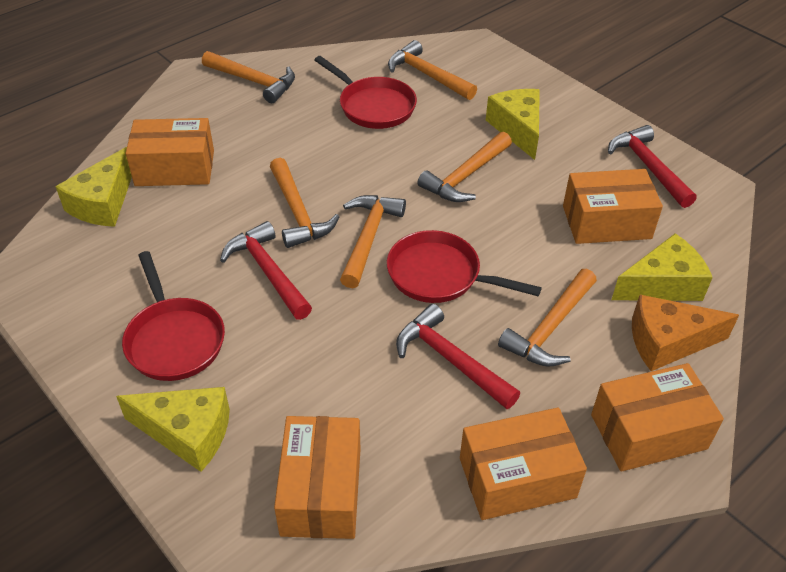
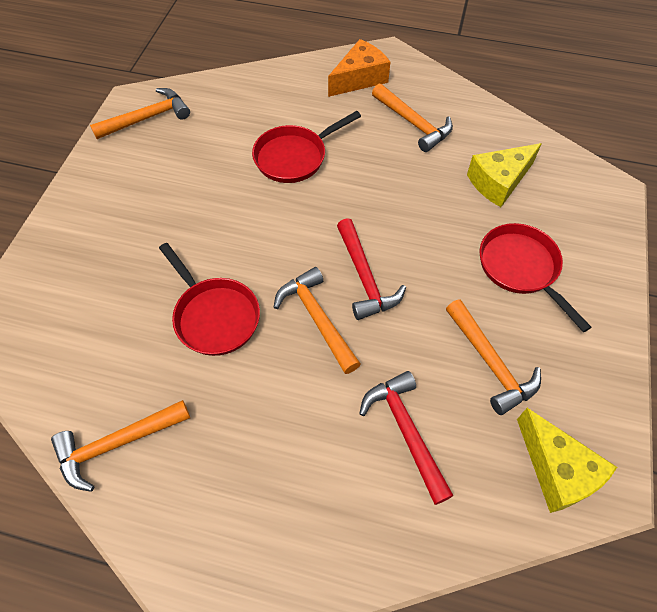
orange box: 5 -> 0
orange hammer: 6 -> 5
red hammer: 3 -> 2
yellow cheese: 4 -> 2

